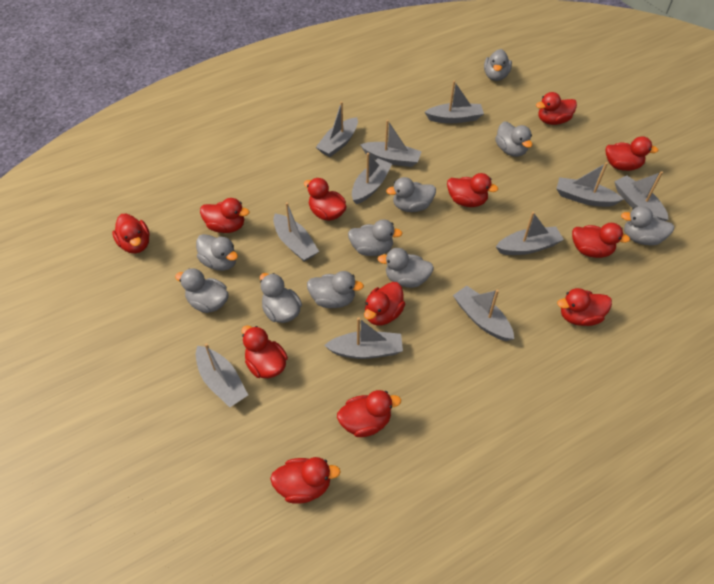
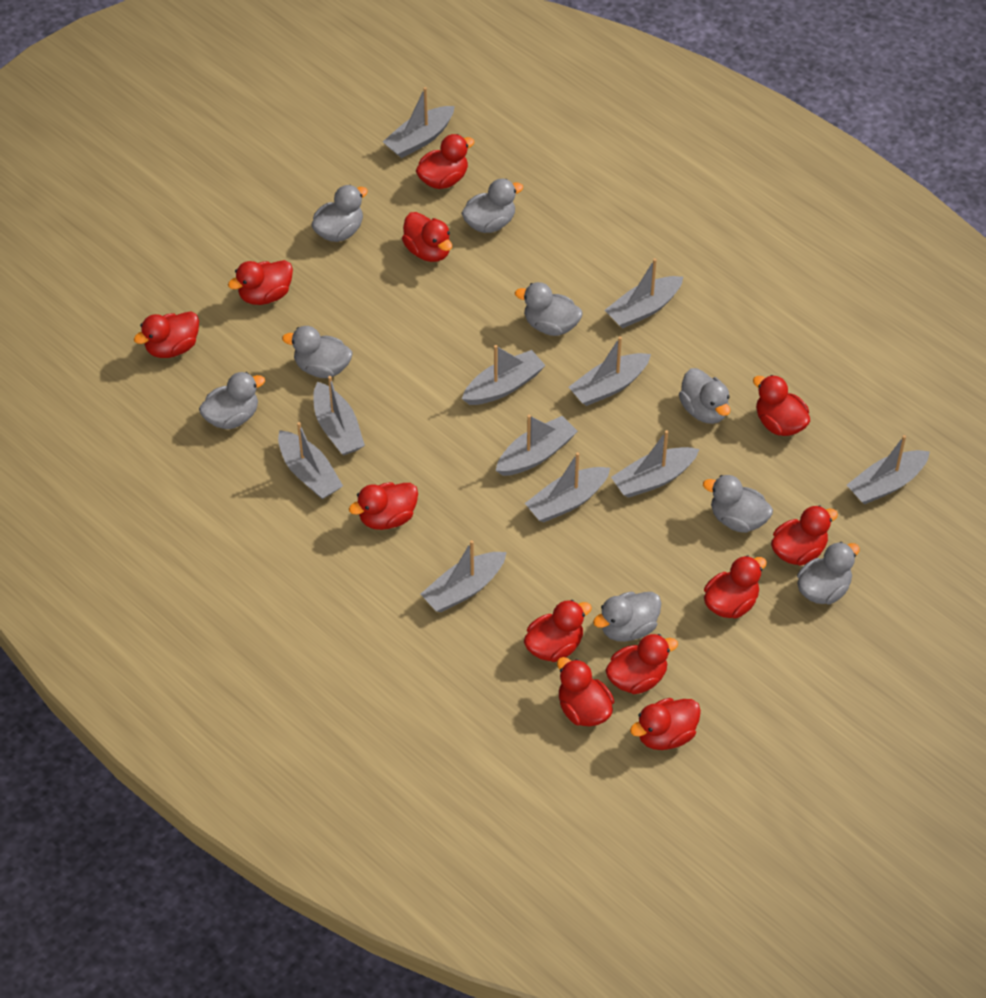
grey duck: 10 -> 9

